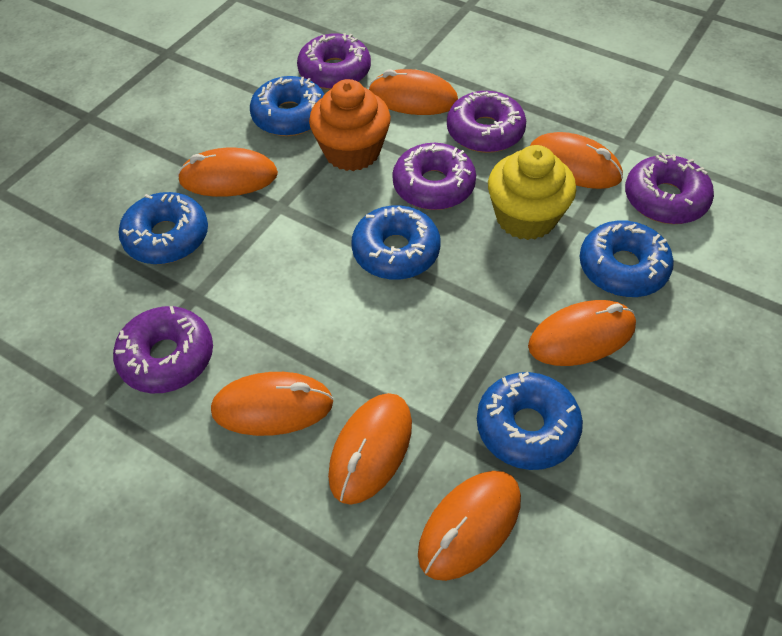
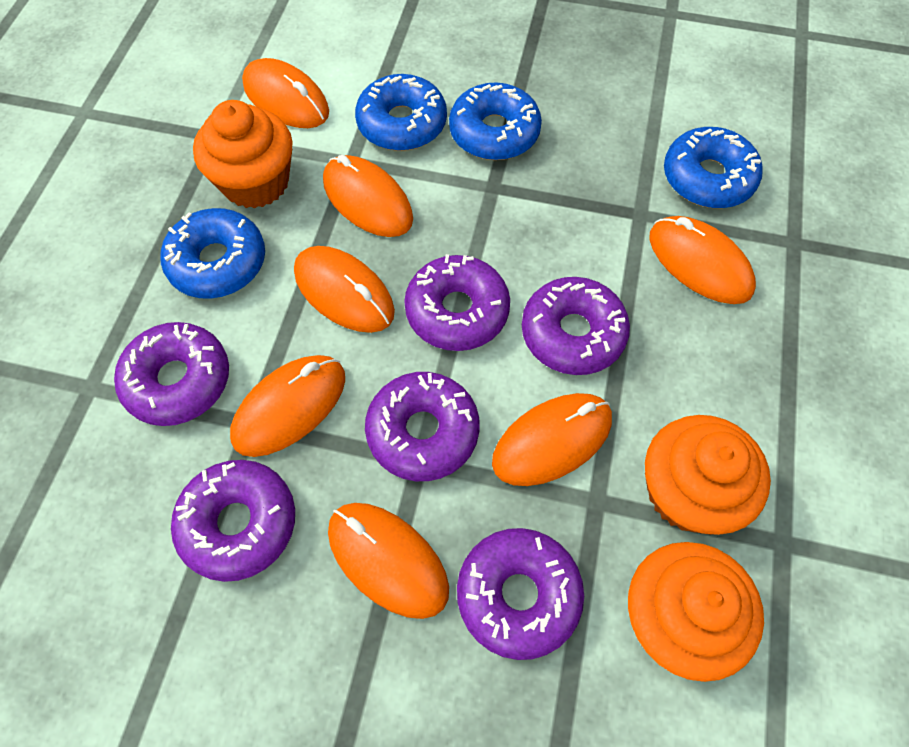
blue donut: 5 -> 4
orange cupcake: 1 -> 3
purple donut: 5 -> 6
yellow cupcake: 1 -> 0

